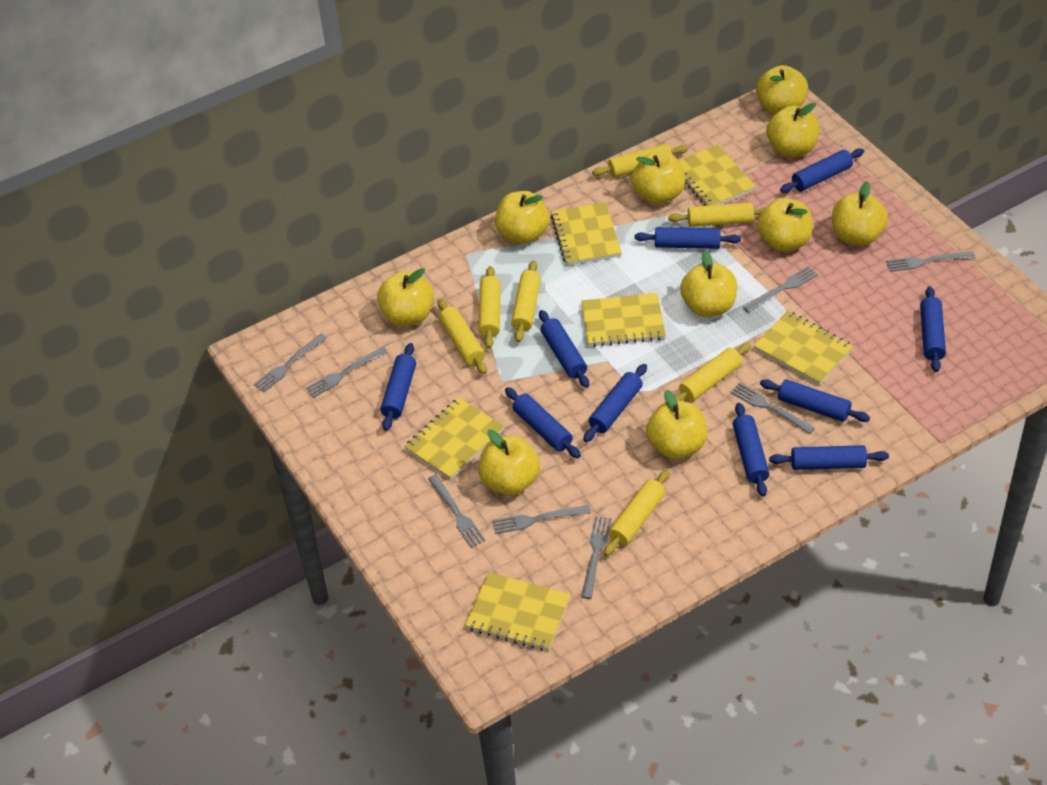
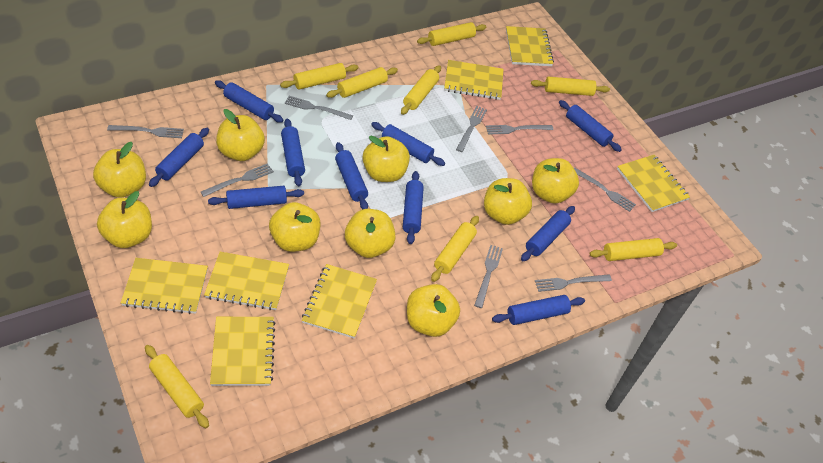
yellow apple: 10 -> 9
yellow notebook: 6 -> 7
yellow rolling pin: 7 -> 8

